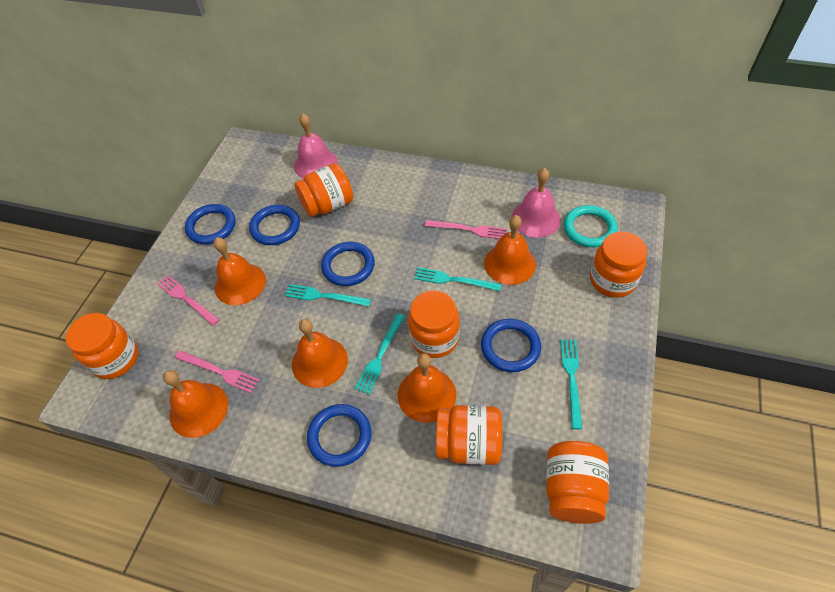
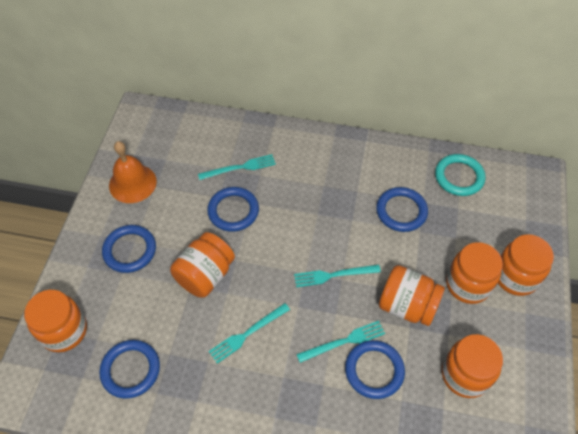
orange bell: 5 -> 1
pink bell: 2 -> 0
pink fork: 3 -> 0

